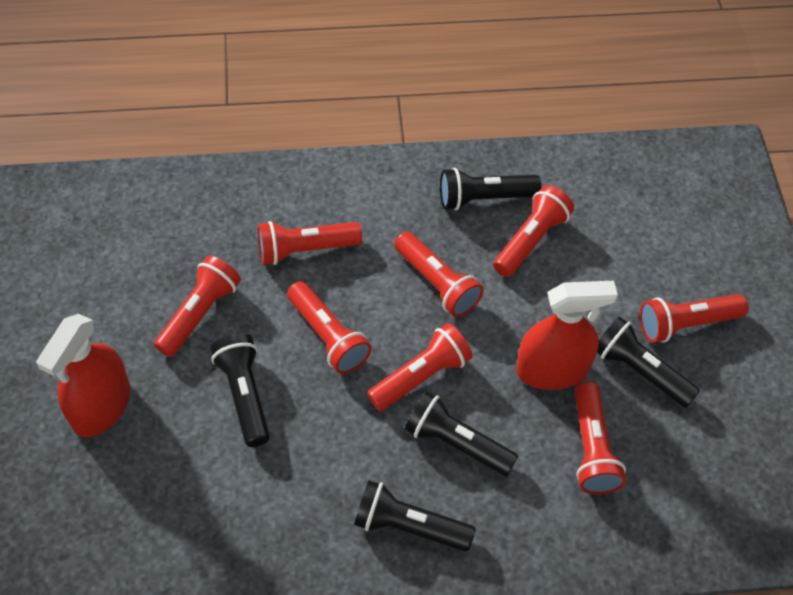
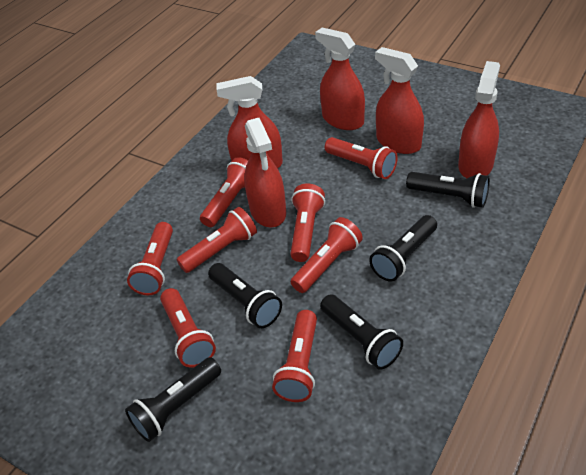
red spray bottle: 2 -> 5

